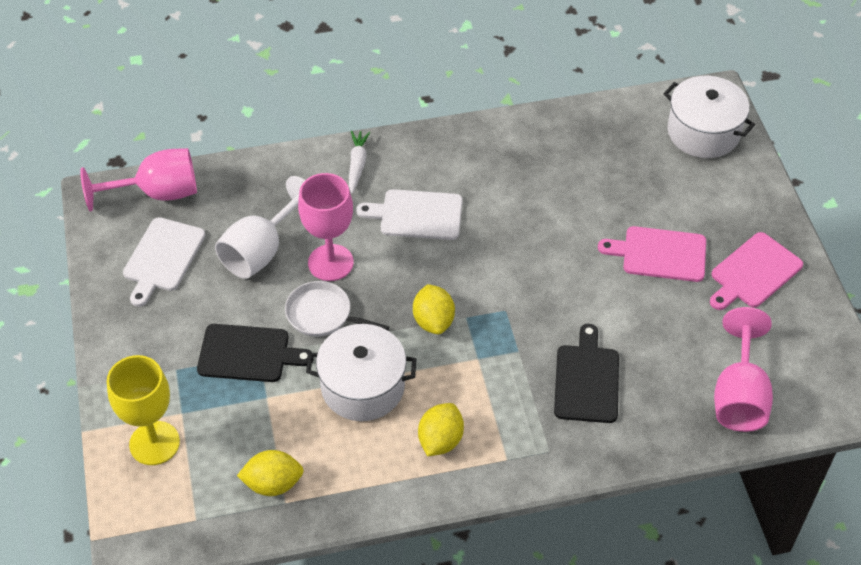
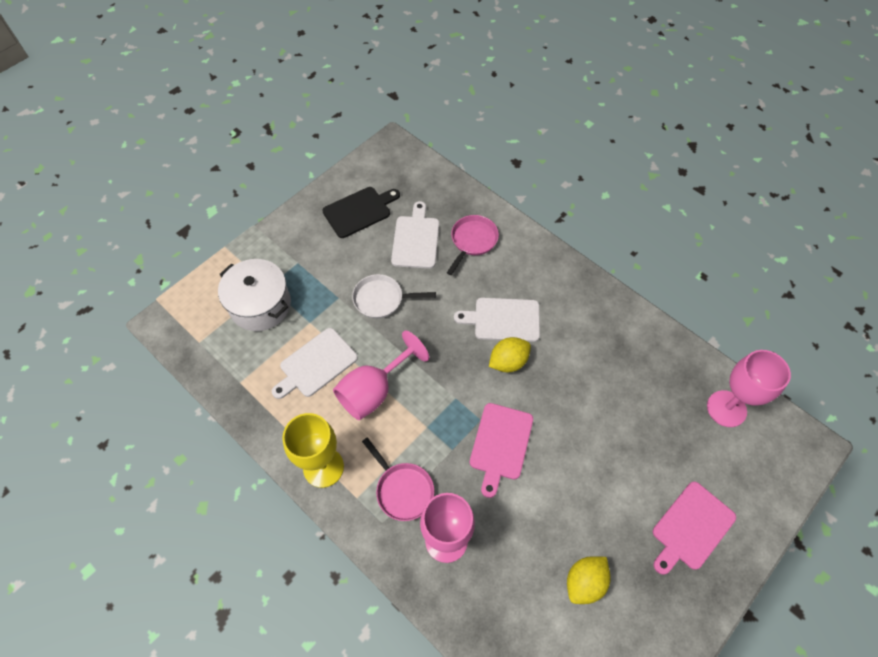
black cutting board: 2 -> 1
pink pan: 0 -> 2
white carrot: 1 -> 0
white cutting board: 2 -> 3
white goblet: 1 -> 0
white pot: 2 -> 1
yellow lemon: 3 -> 2

